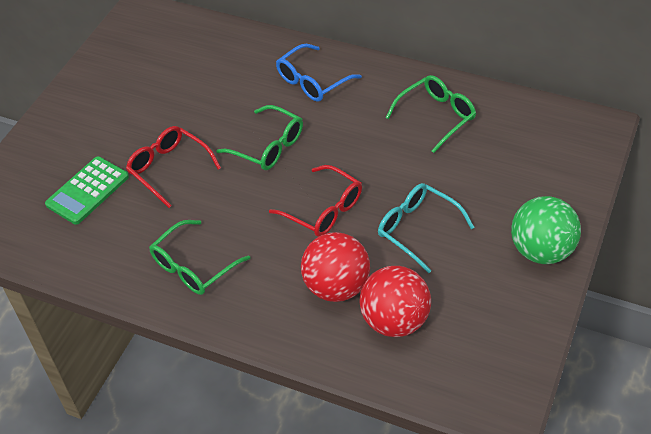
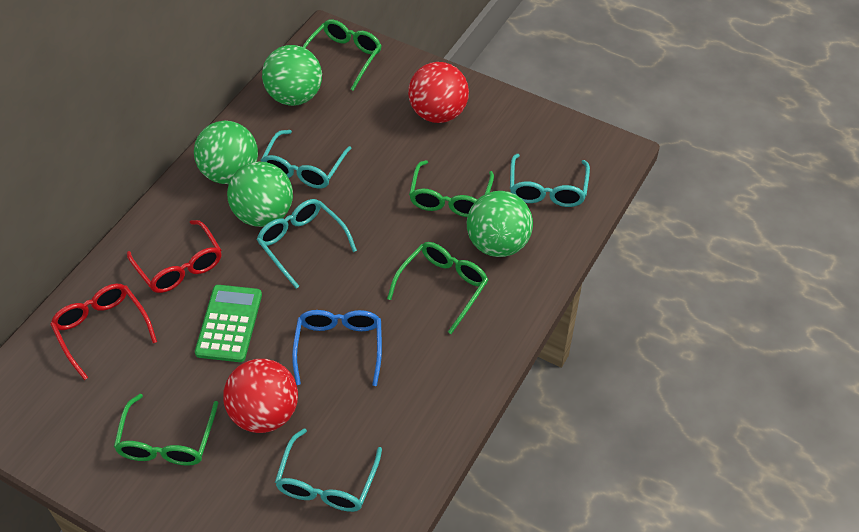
green ball: 1 -> 4
green glasses: 3 -> 4
turquoise glasses: 1 -> 4

